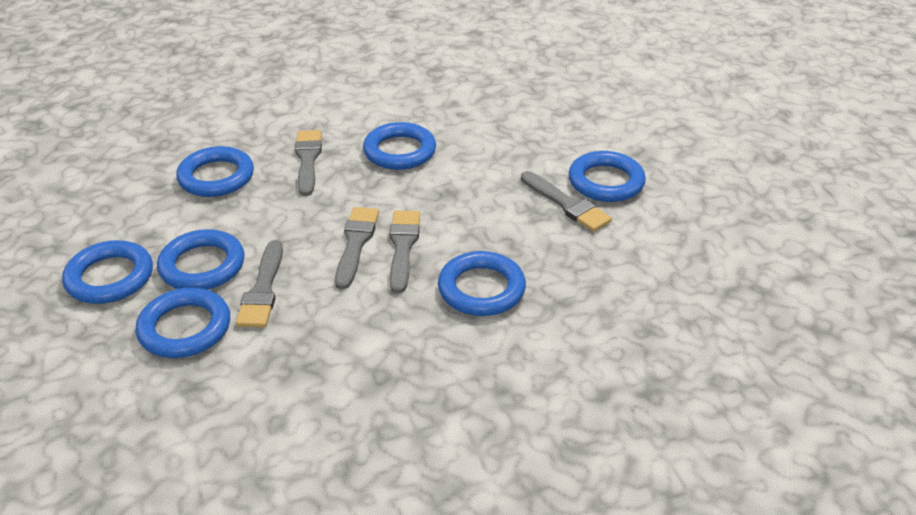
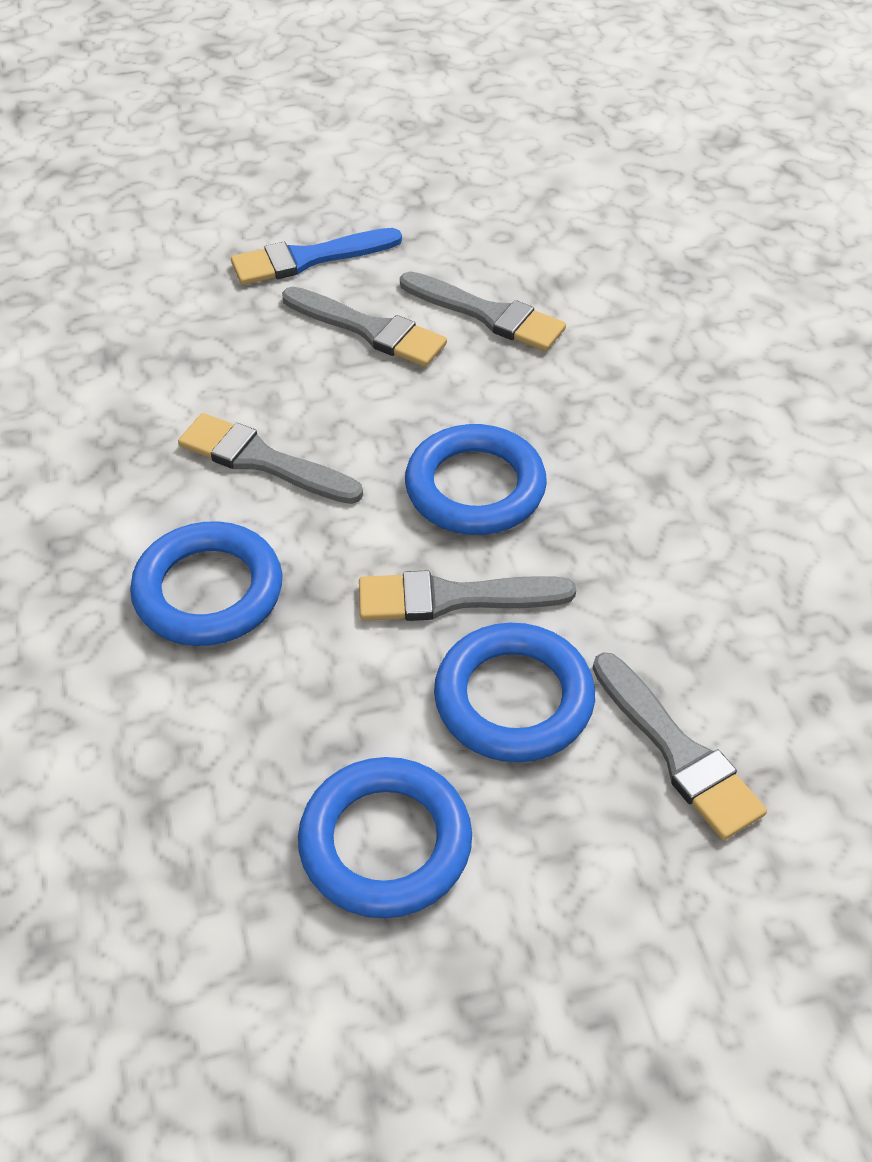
blue brush: 0 -> 1
blue ring: 7 -> 4

